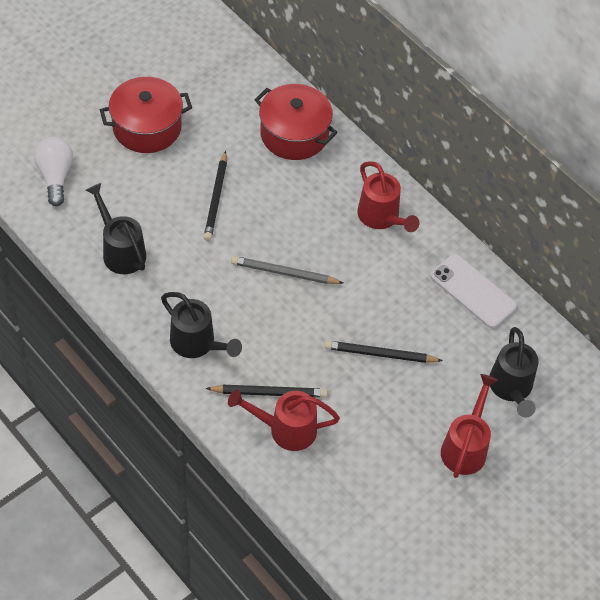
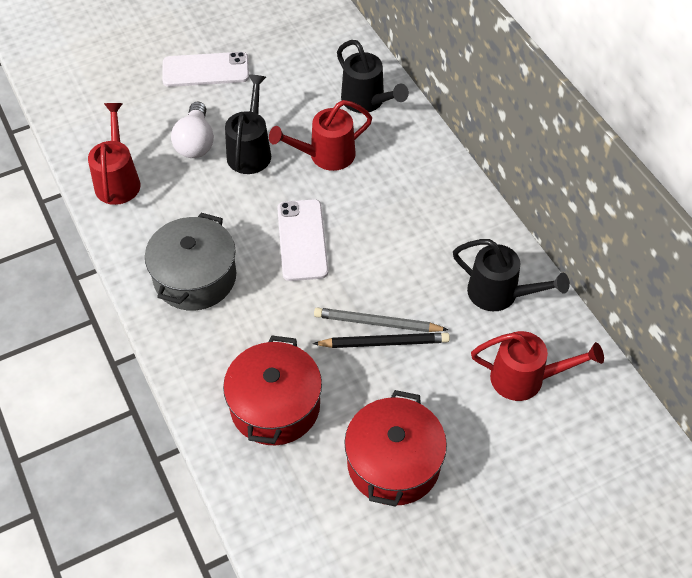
black pencil: 3 -> 1
grey pot: 0 -> 1
white phone: 1 -> 2

